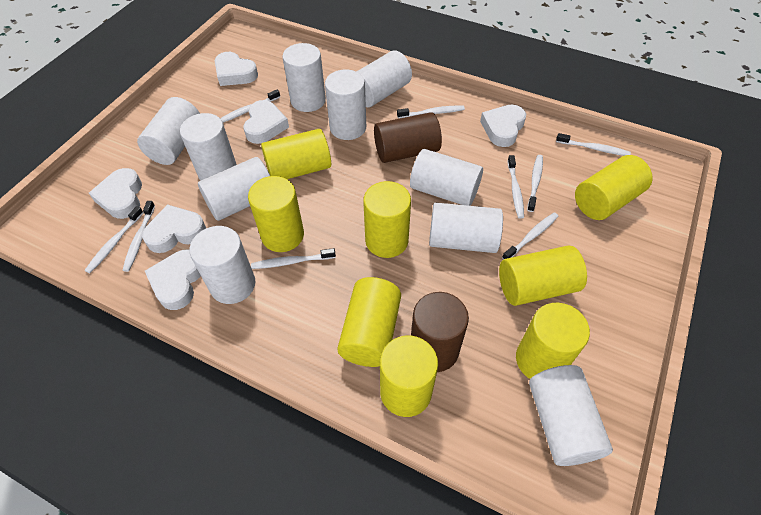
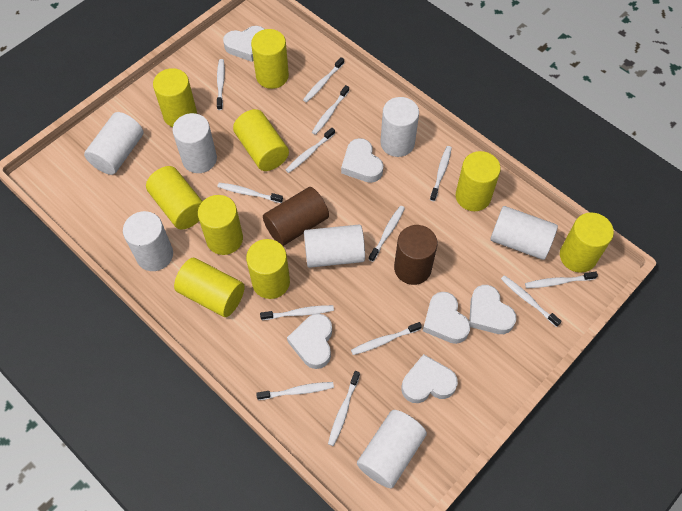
white cylinder: 10 -> 7
white toothbrush: 9 -> 13
yellow cylinder: 8 -> 9

